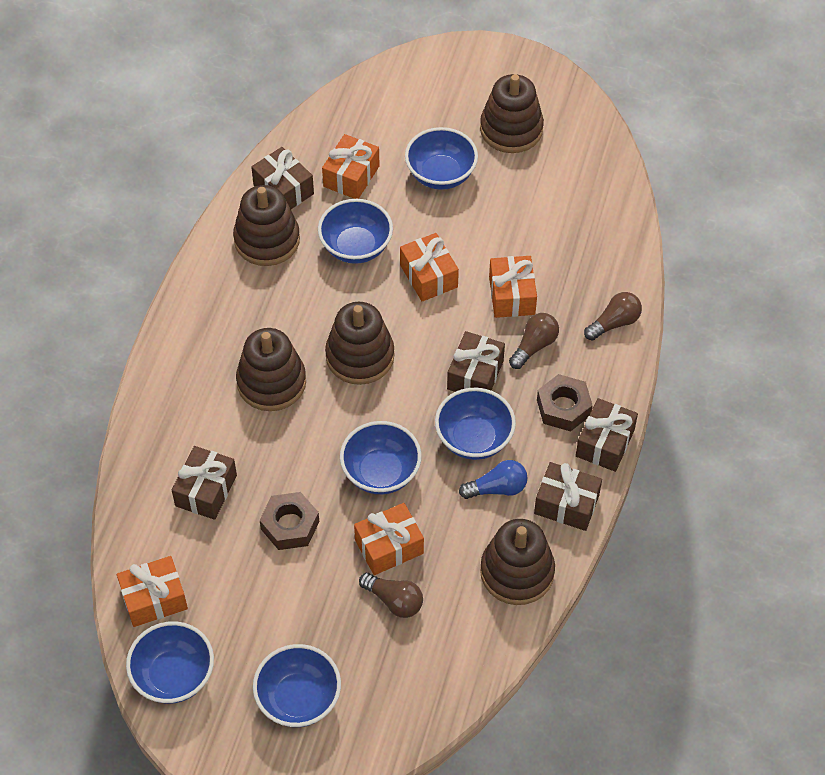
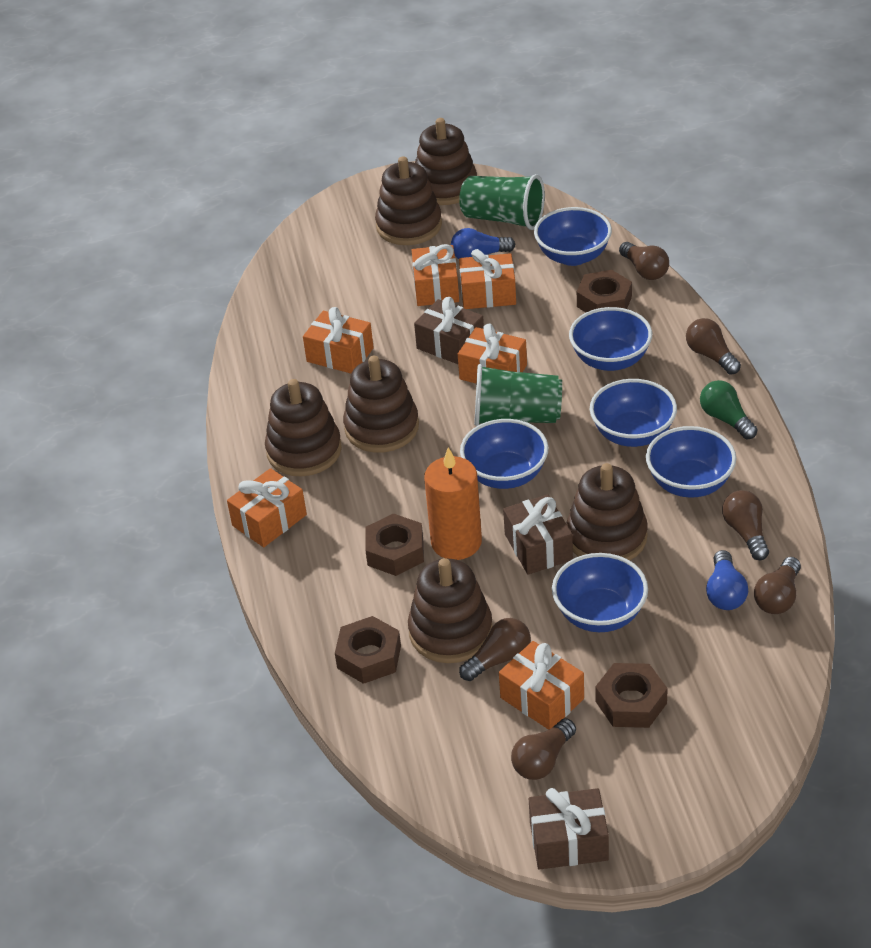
blue light bulb: 1 -> 2
brown gift: 5 -> 3
brown light bulb: 3 -> 6
brown nut: 2 -> 4
brown stacking toy: 5 -> 6
green cup: 0 -> 2
green light bulb: 0 -> 1
orange candle: 0 -> 1
orange gift: 5 -> 6

